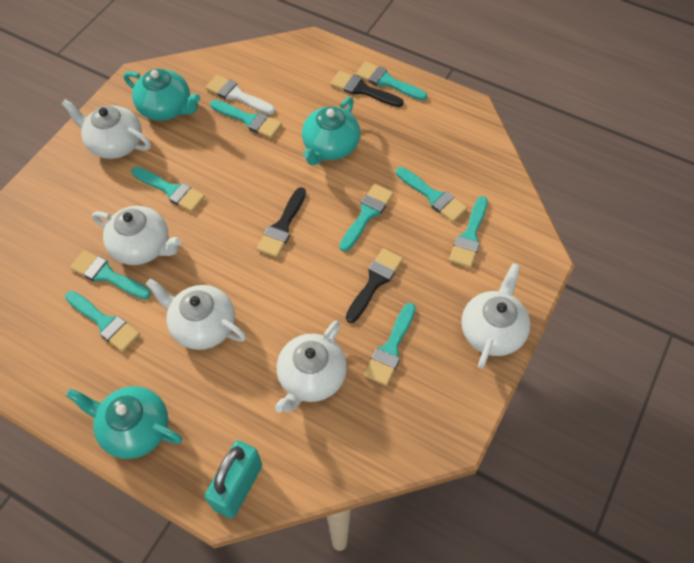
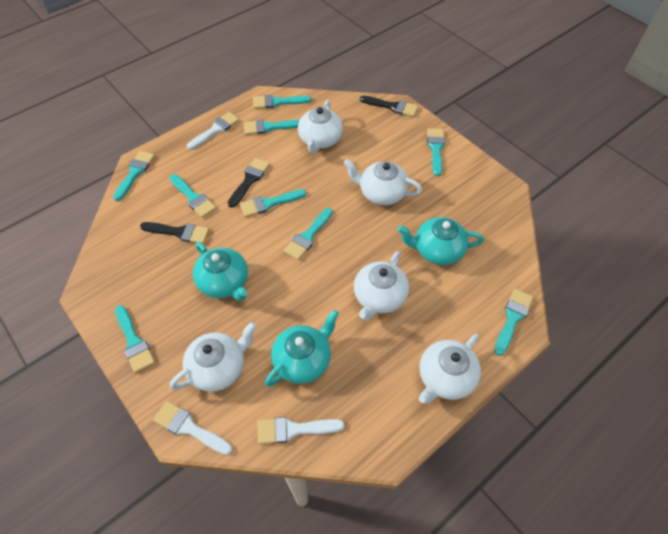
turquoise padlock: 1 -> 0
white brush: 1 -> 3

